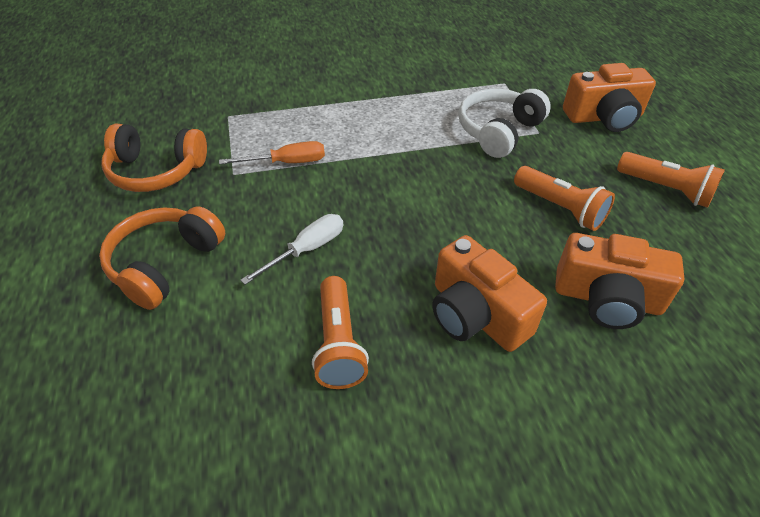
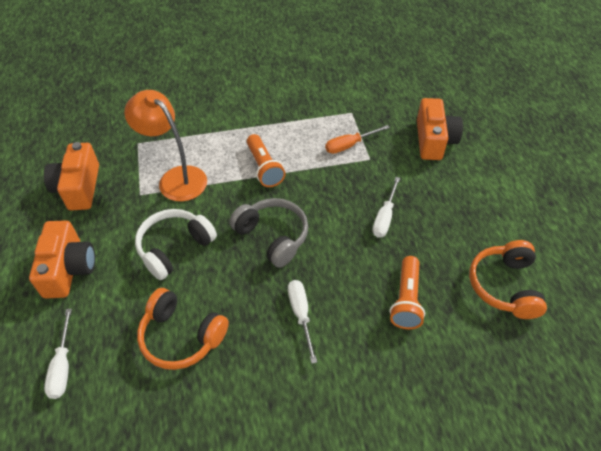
grey headphones: 0 -> 1
orange flashlight: 3 -> 2
orange lamp: 0 -> 1
white screwdriver: 1 -> 3

